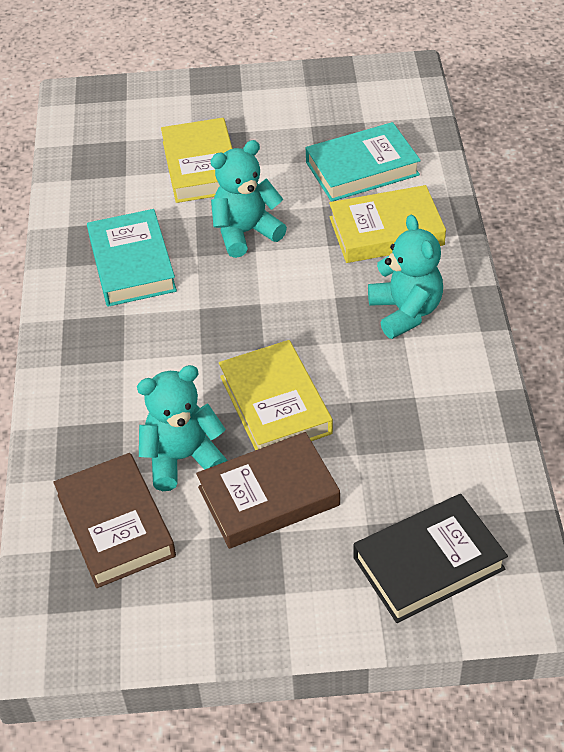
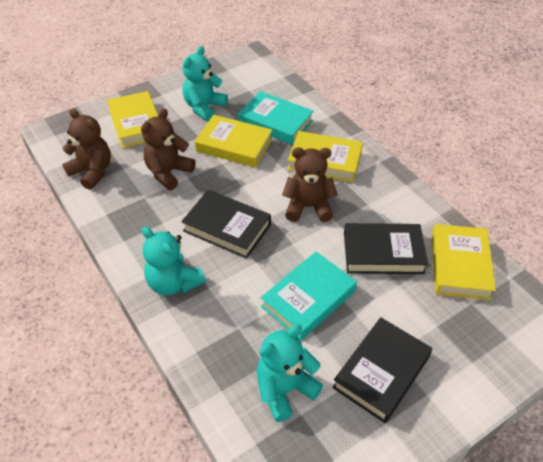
black book: 1 -> 3
brown book: 2 -> 0
brown teddy bear: 0 -> 3
yellow book: 3 -> 4

